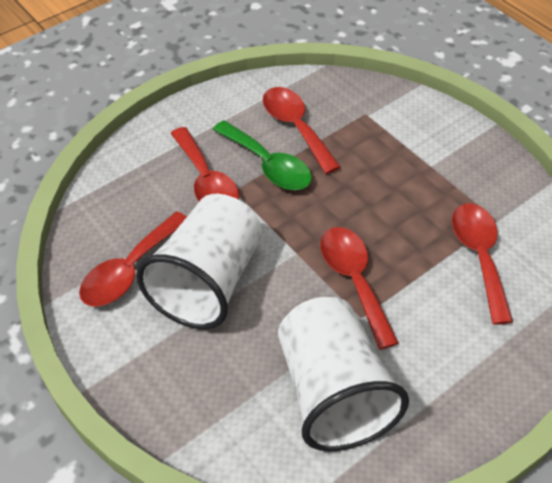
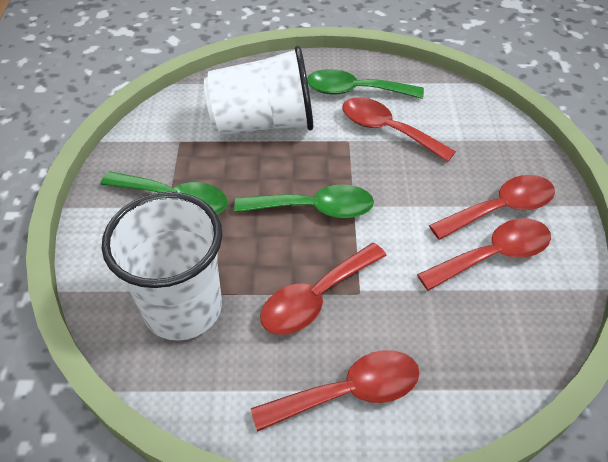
green spoon: 1 -> 3

